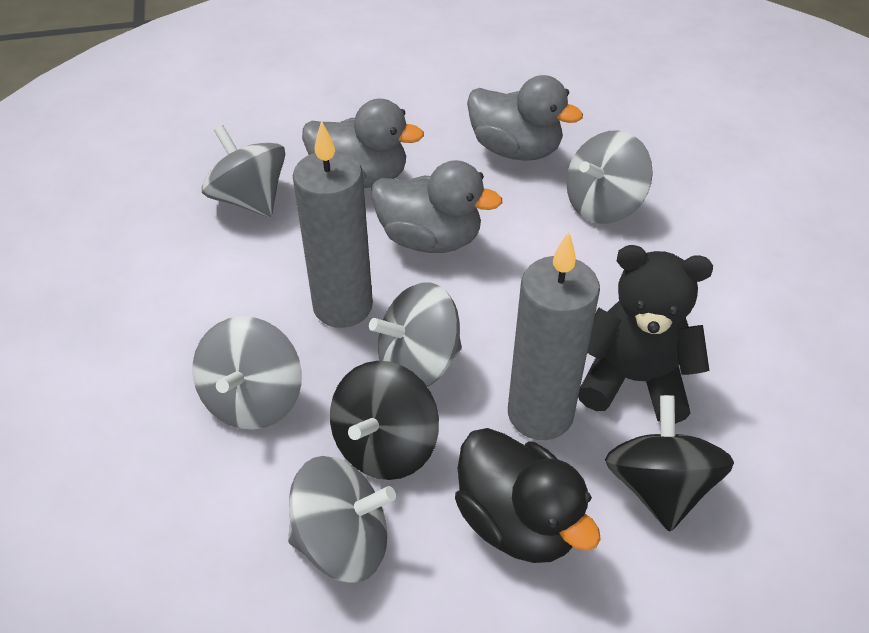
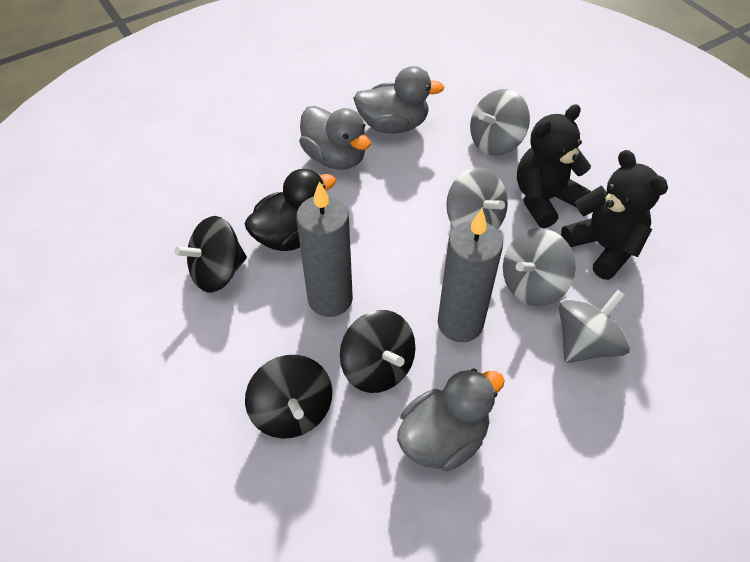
black spinning top: 2 -> 3
black teddy bear: 1 -> 2
grey spinning top: 5 -> 4

